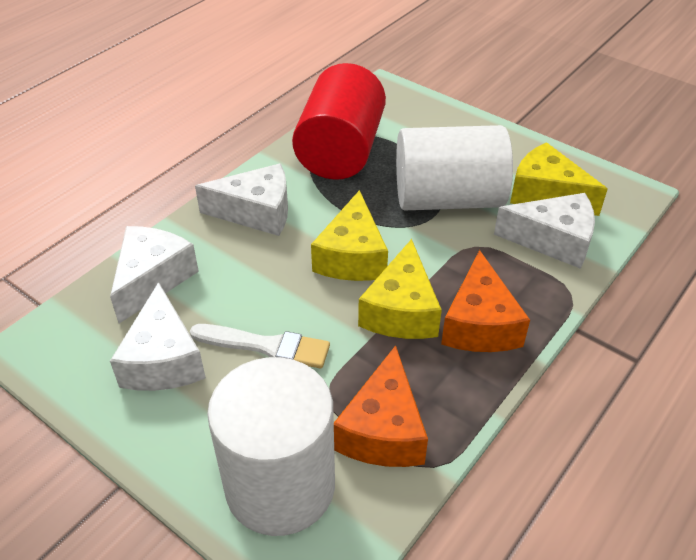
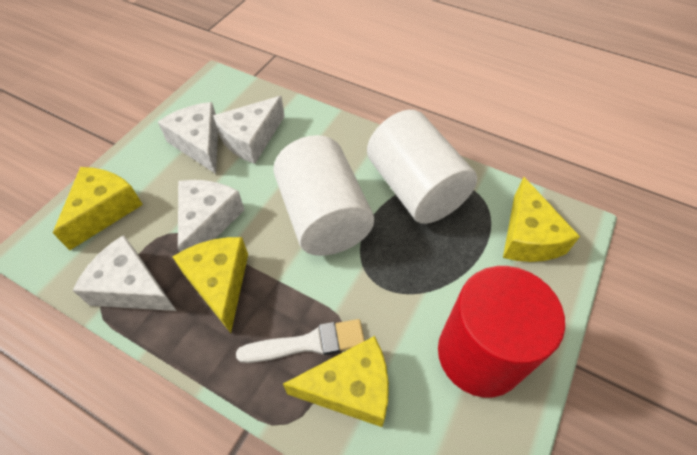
orange cheese: 2 -> 0
yellow cheese: 3 -> 4

